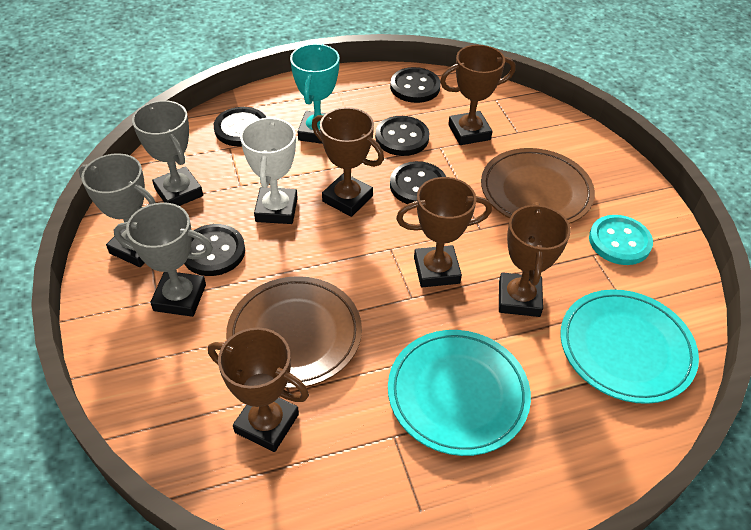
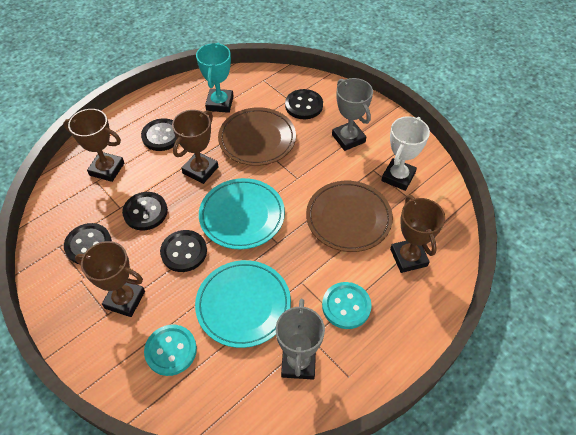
brown trophy: 5 -> 4
grey trophy: 3 -> 2
turquoise button: 1 -> 2

